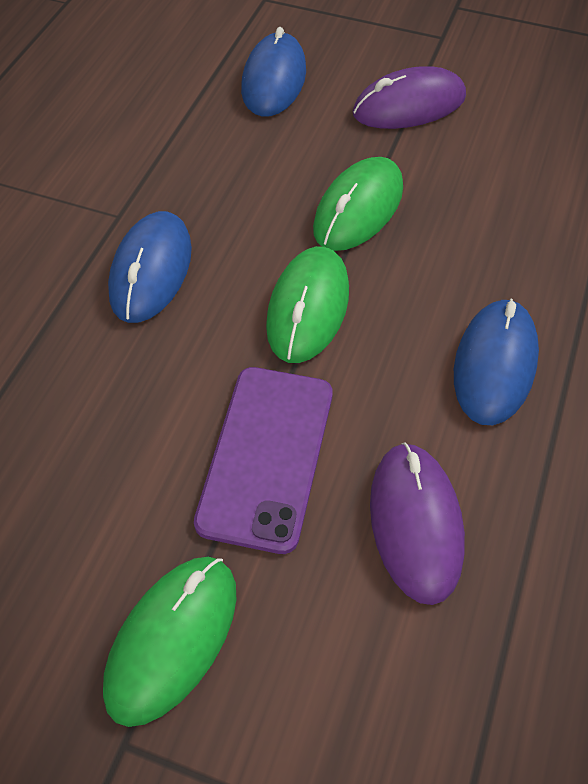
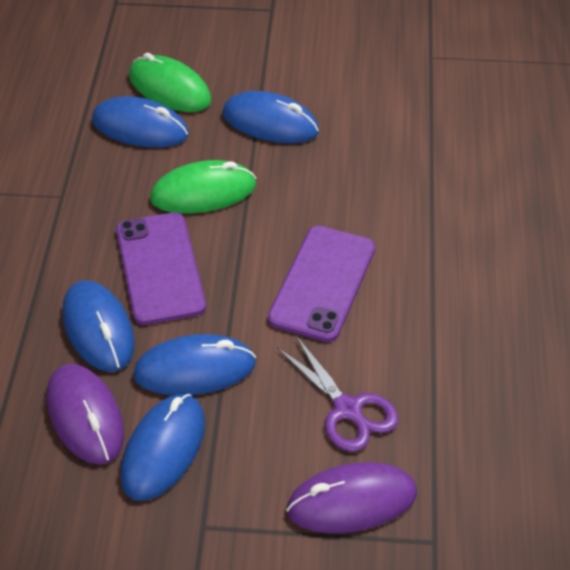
blue mouse: 3 -> 5
green mouse: 3 -> 2
purple phone: 1 -> 2
purple scissors: 0 -> 1

